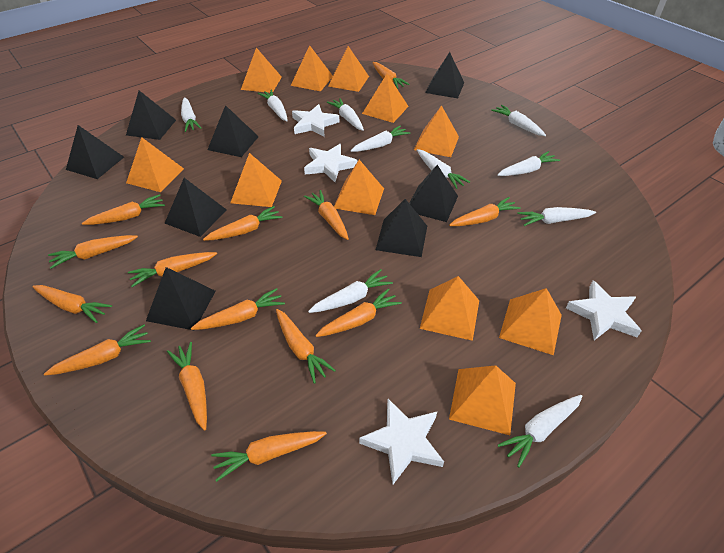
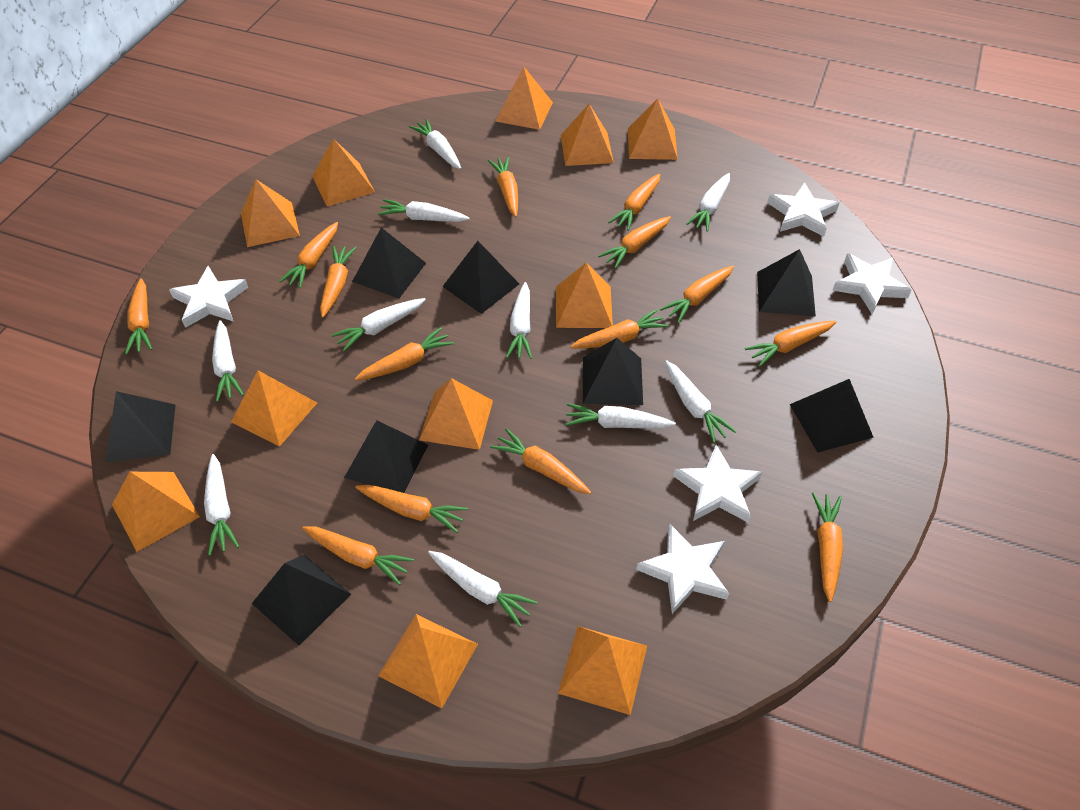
white star: 4 -> 5

